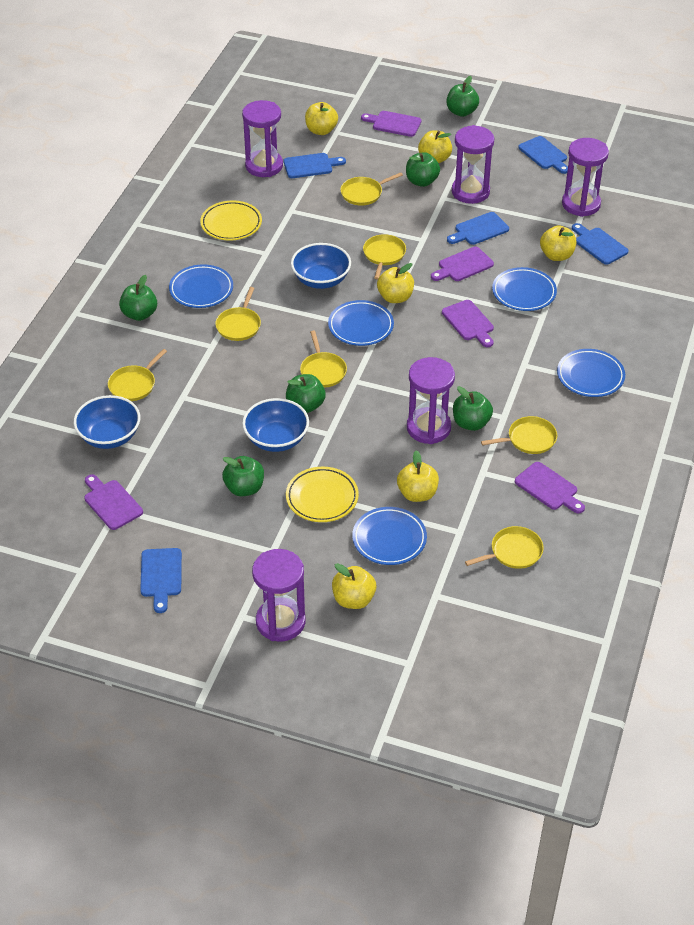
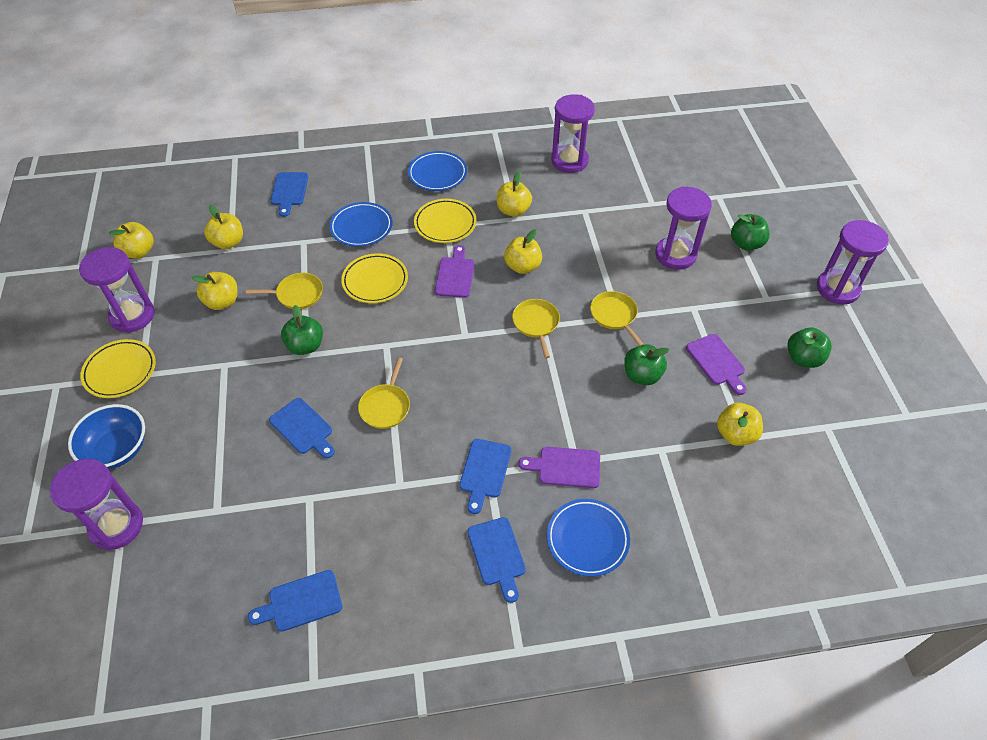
blue bowl: 3 -> 1
blue plate: 5 -> 3
green apple: 6 -> 4
purple cutting board: 5 -> 3
yellow pan: 7 -> 4
yellow plate: 2 -> 3

